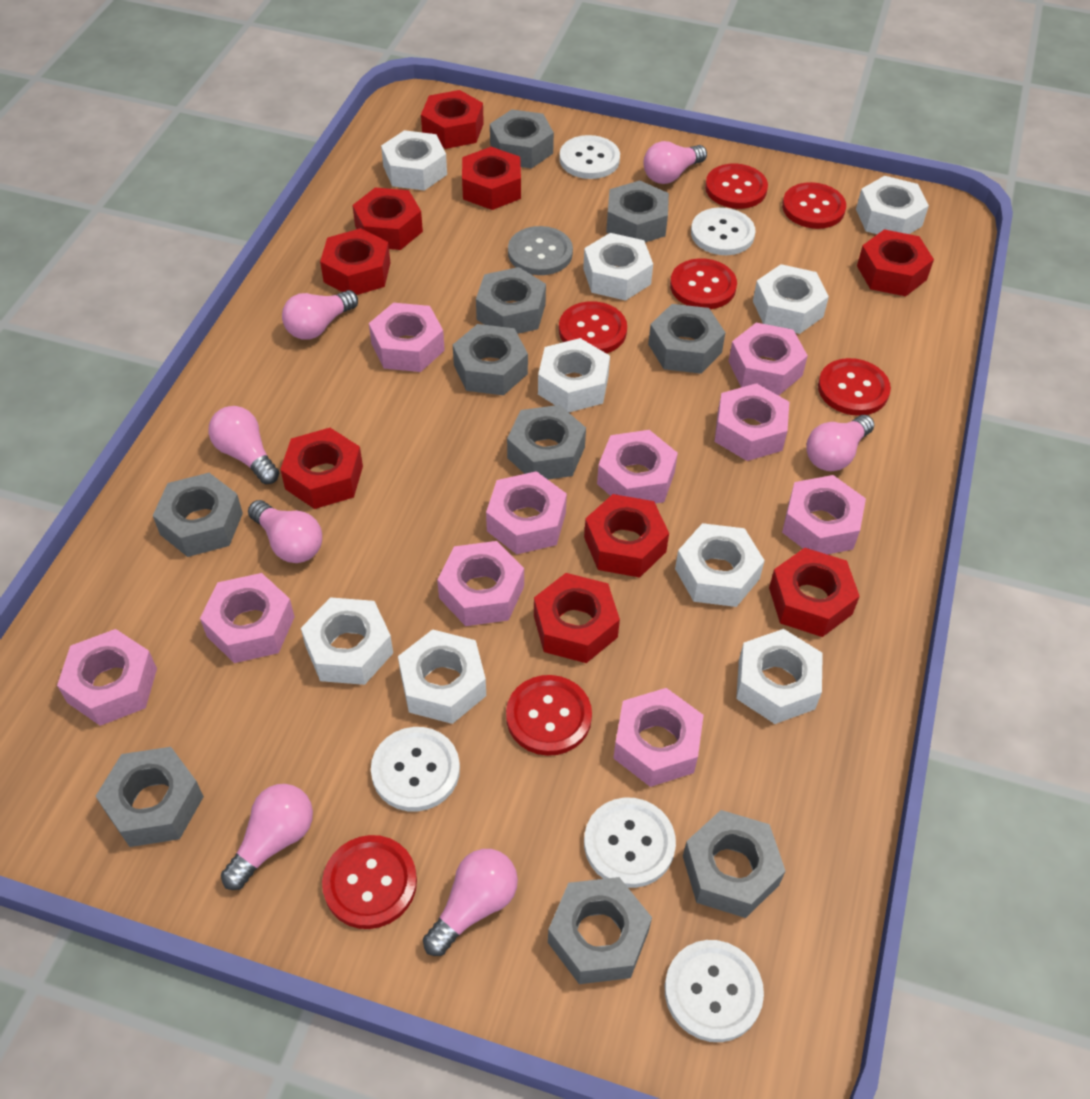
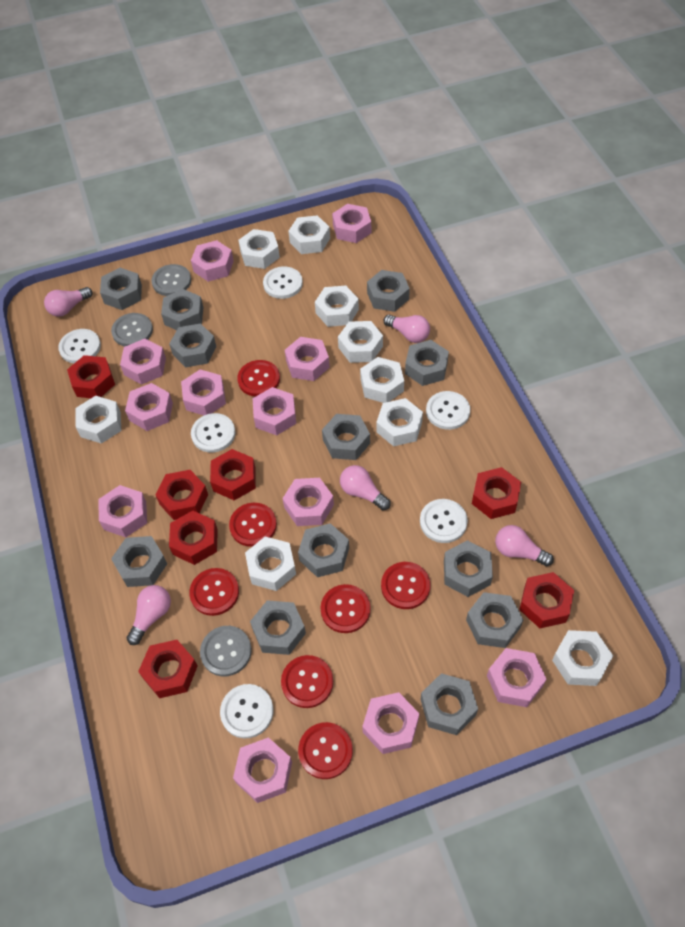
grey button: 1 -> 3
grey nut: 10 -> 12
pink light bulb: 7 -> 5
pink nut: 10 -> 12
red nut: 9 -> 7
white button: 5 -> 6

